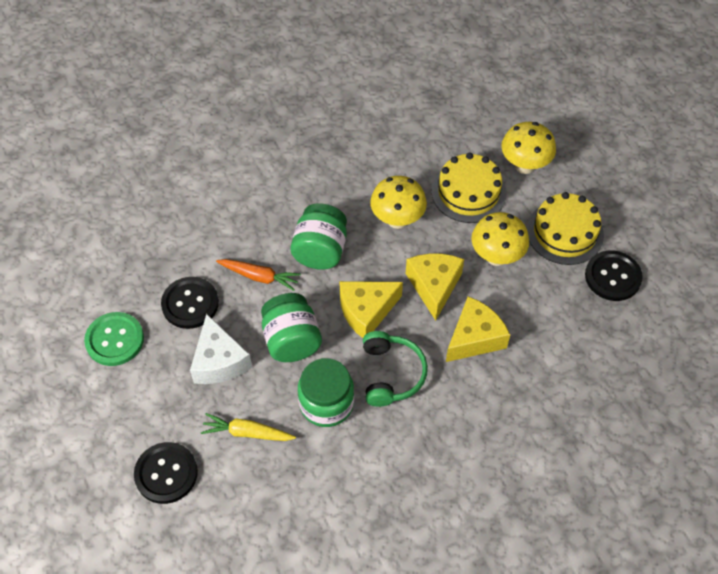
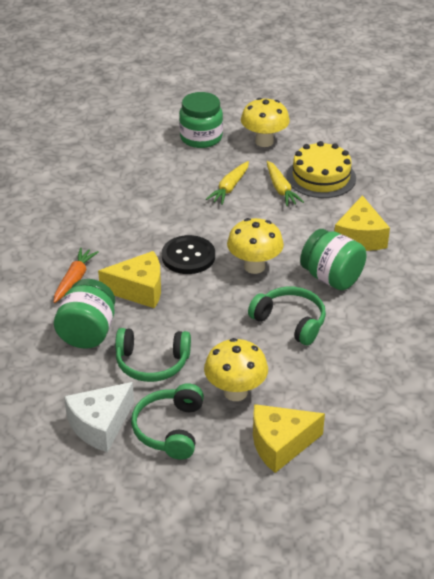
black button: 3 -> 1
green button: 1 -> 0
green headphones: 1 -> 3
yellow cake: 2 -> 1
yellow carrot: 1 -> 2

